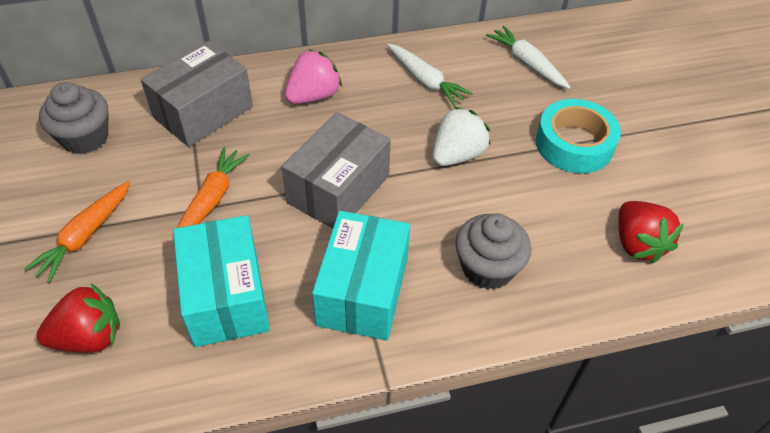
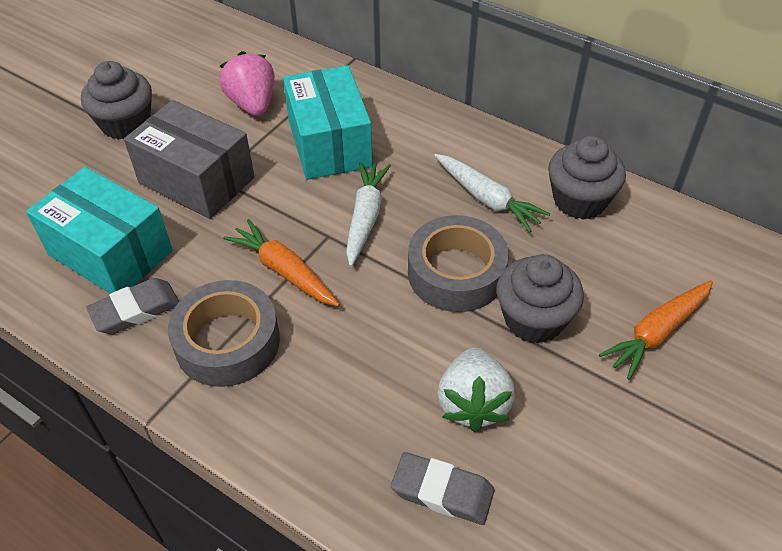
grey box: 2 -> 1
grey cupcake: 2 -> 3
grey eraser: 0 -> 2
grey tape: 0 -> 2
red strawberry: 2 -> 0
turquoise tape: 1 -> 0

